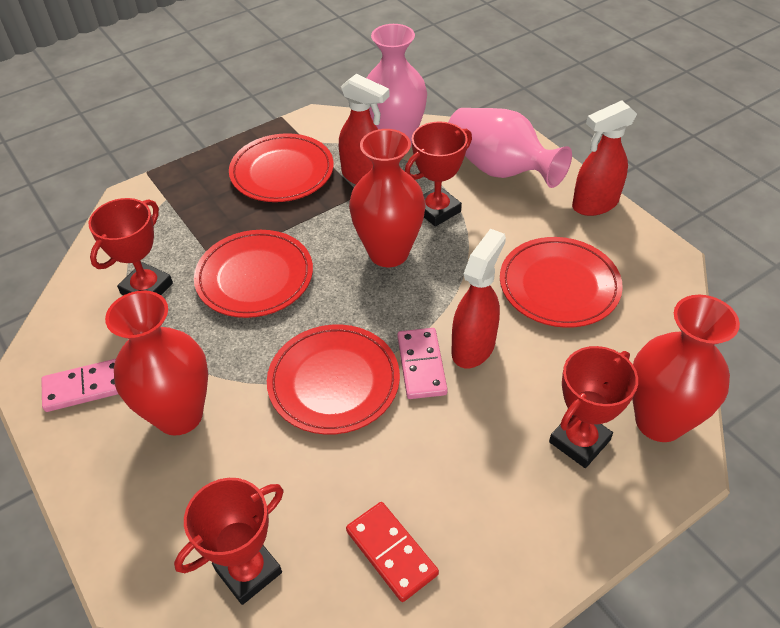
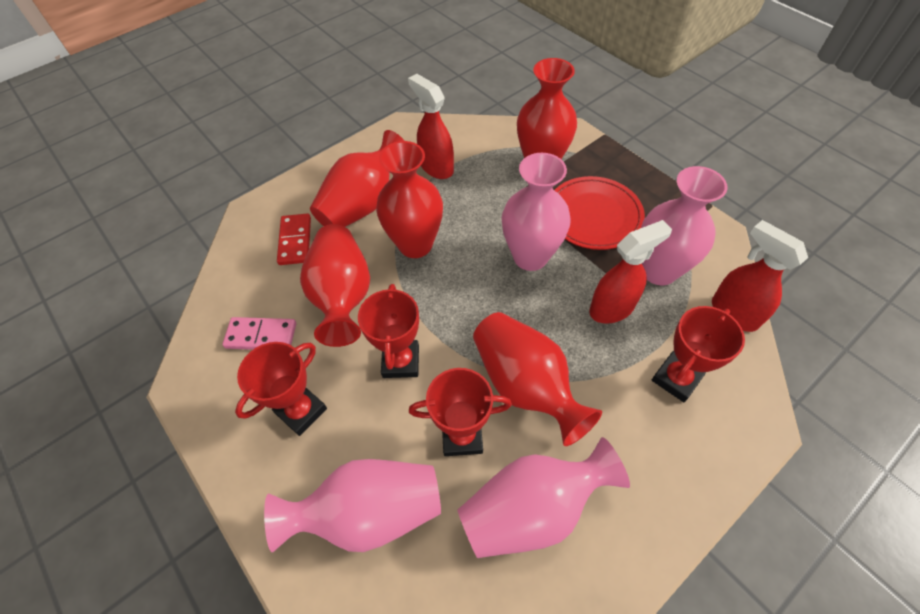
pink domino: 2 -> 1
pink vase: 2 -> 4
red plate: 4 -> 1
red vase: 3 -> 5

